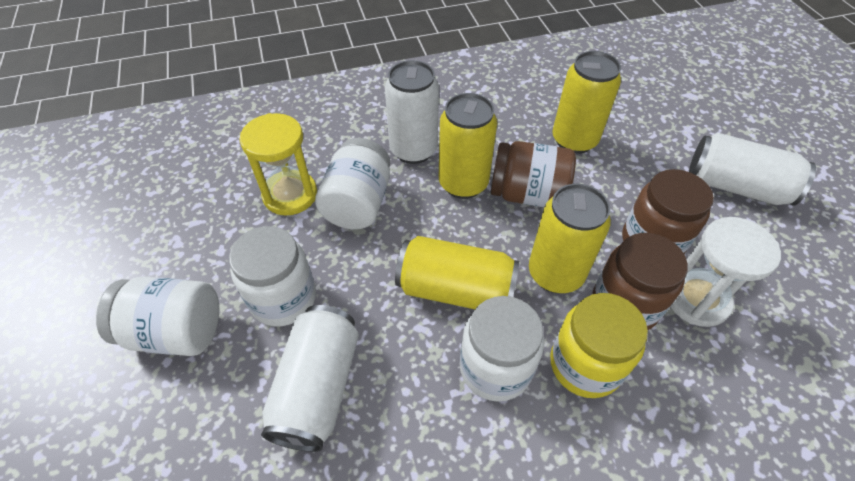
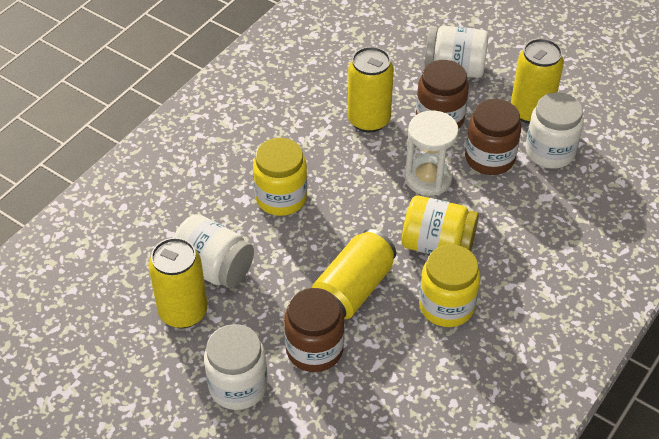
white can: 3 -> 0
yellow hourglass: 1 -> 0
yellow jar: 1 -> 3

